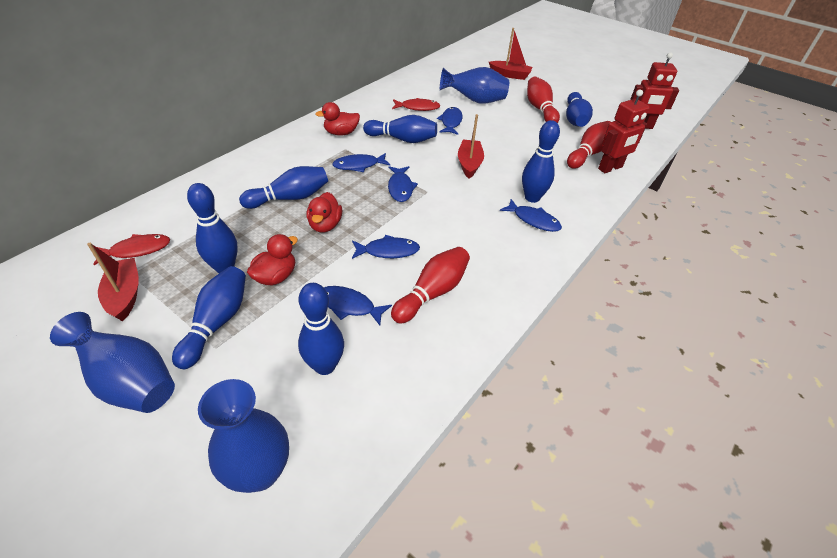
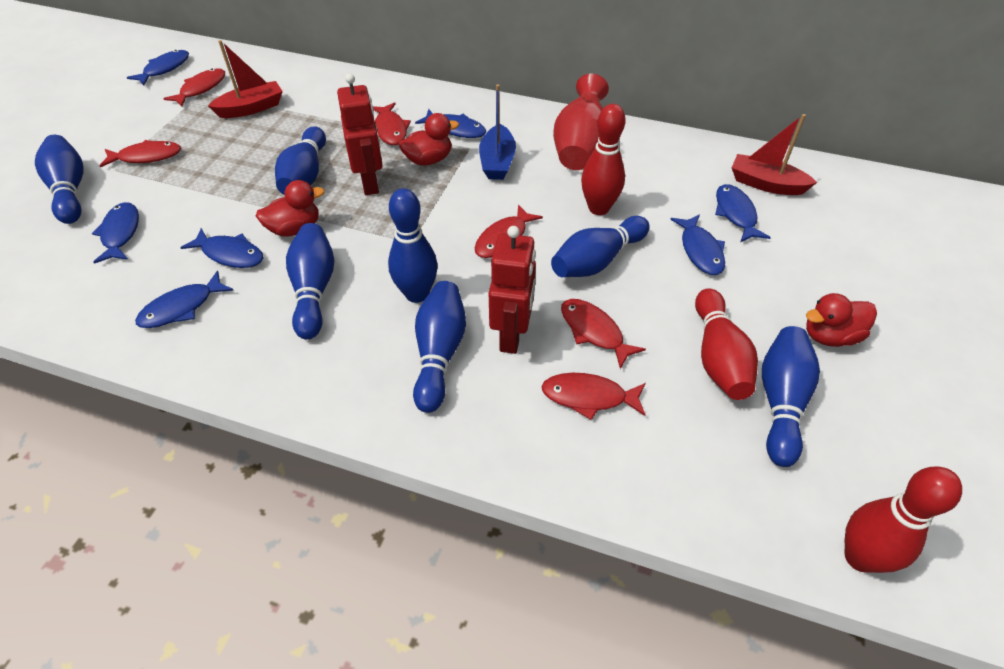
blue boat: 0 -> 1
blue fish: 6 -> 7
blue vase: 3 -> 0
red boat: 3 -> 2
red fish: 2 -> 6
red vase: 0 -> 1

